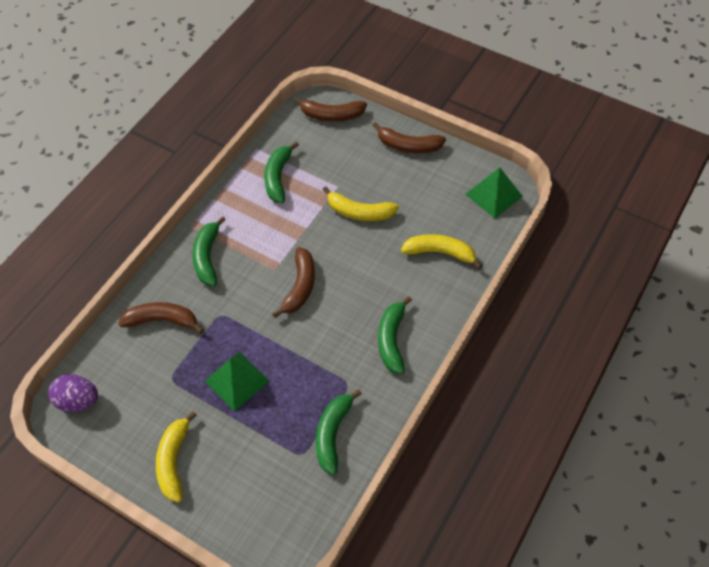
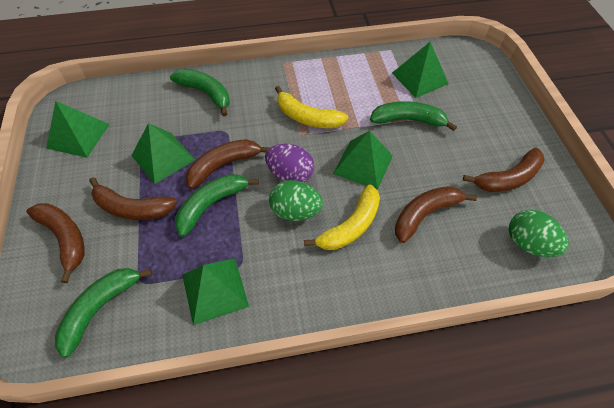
brown banana: 4 -> 5
green egg: 0 -> 2
green pyramid: 2 -> 5
yellow banana: 3 -> 2

